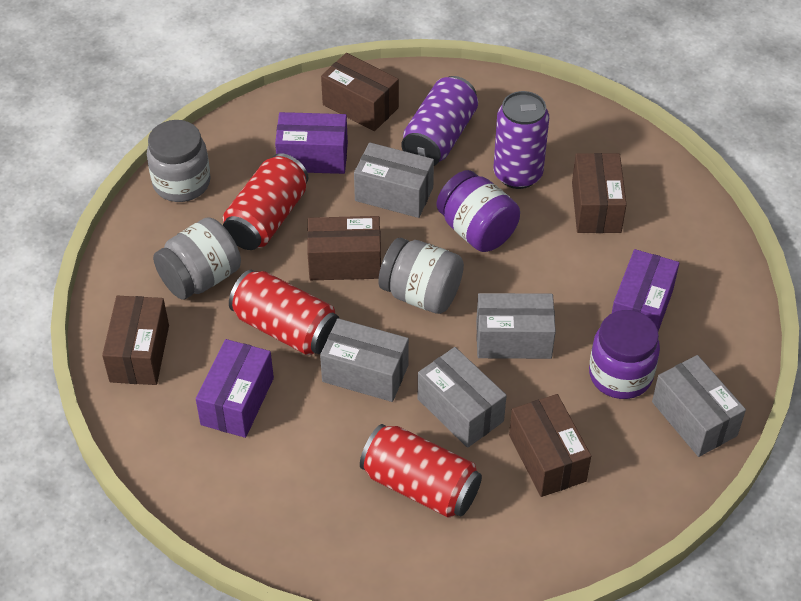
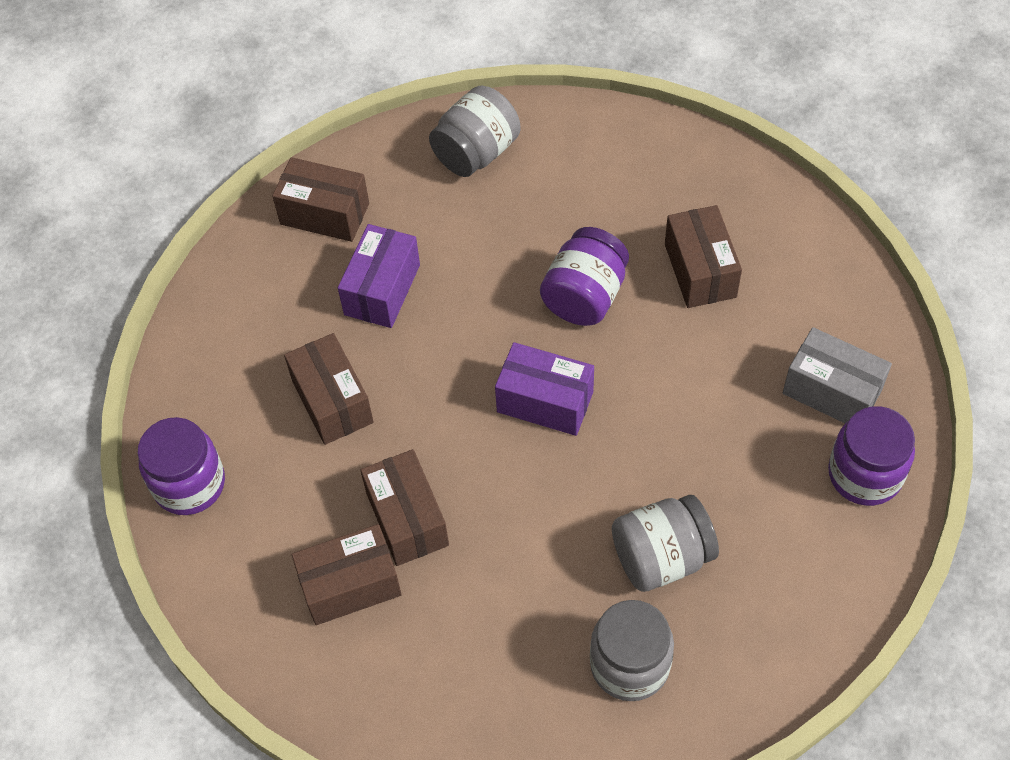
grey box: 5 -> 1
purple box: 3 -> 2
purple can: 2 -> 0
purple jar: 2 -> 3
red can: 3 -> 0

